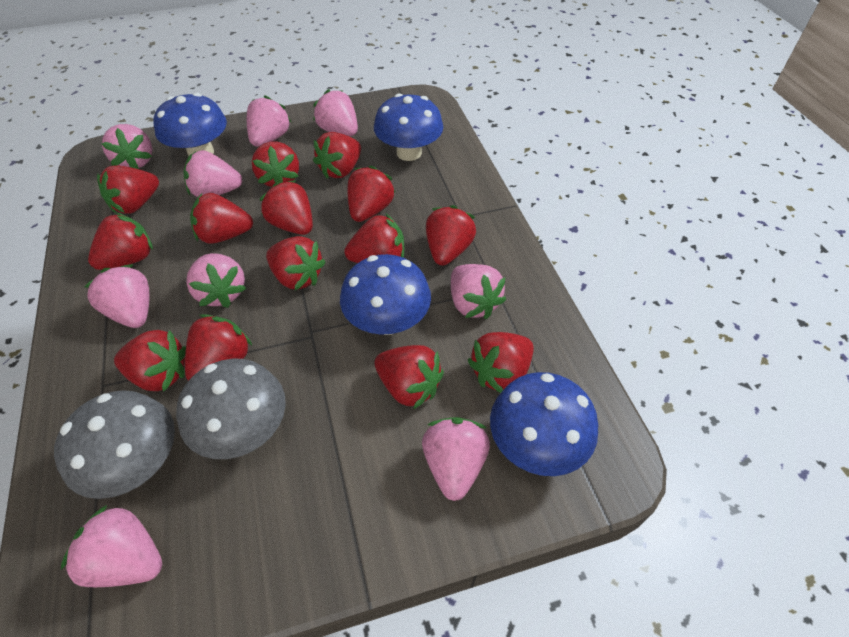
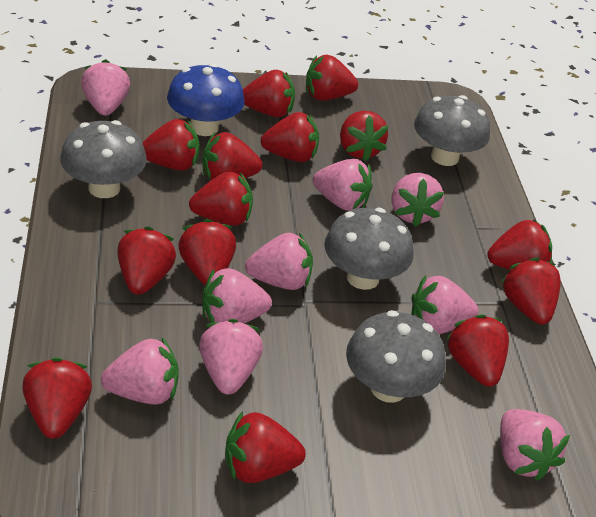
blue mushroom: 4 -> 1
grey mushroom: 2 -> 4

